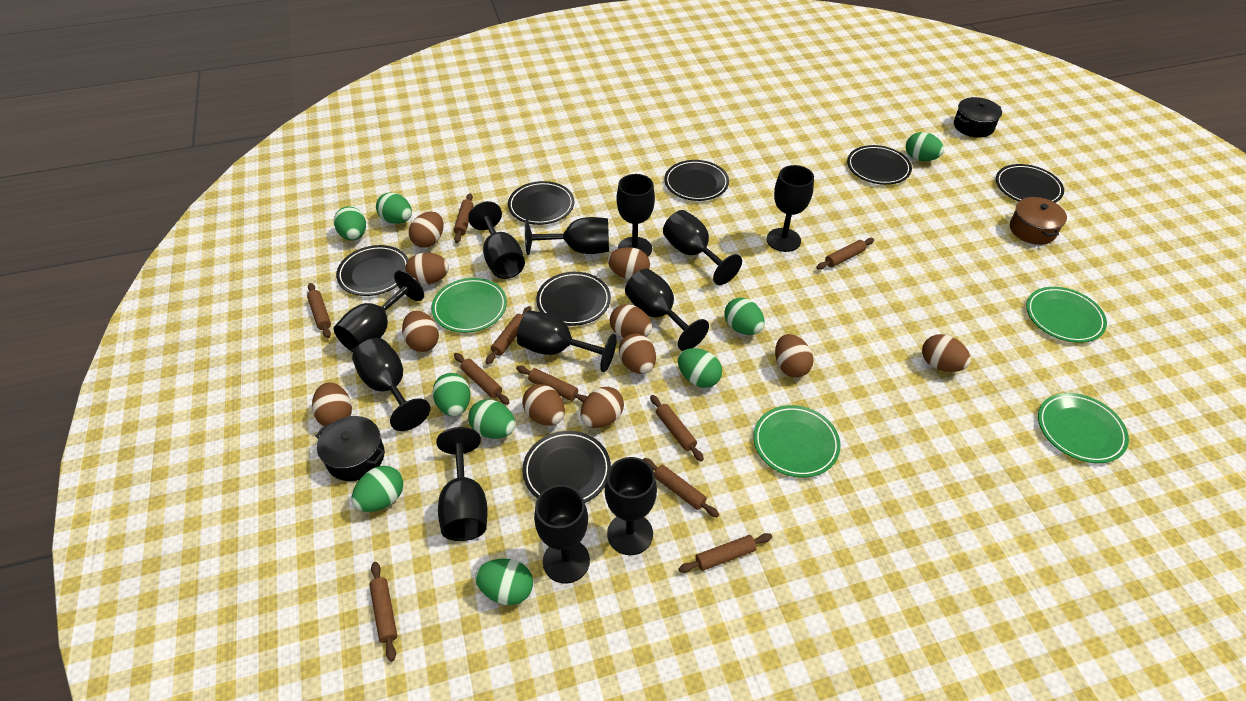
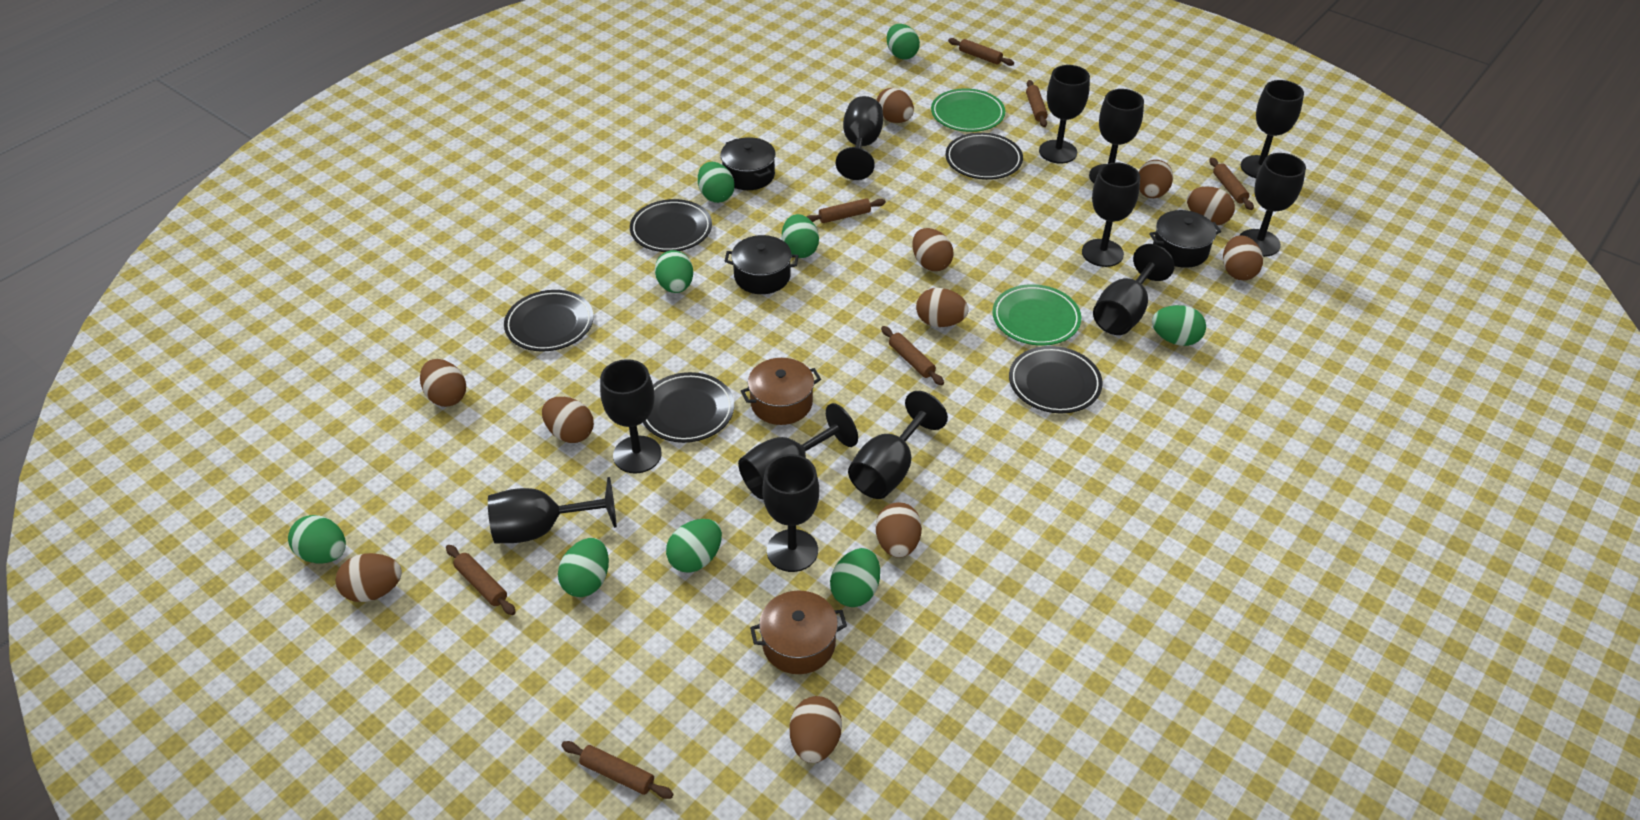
black plate: 7 -> 5
black pot: 2 -> 3
brown pot: 1 -> 2
brown rolling pin: 10 -> 7
green plate: 4 -> 2

